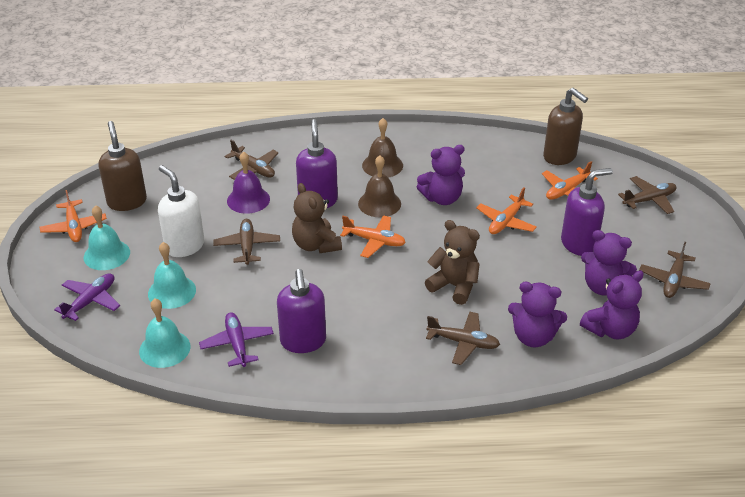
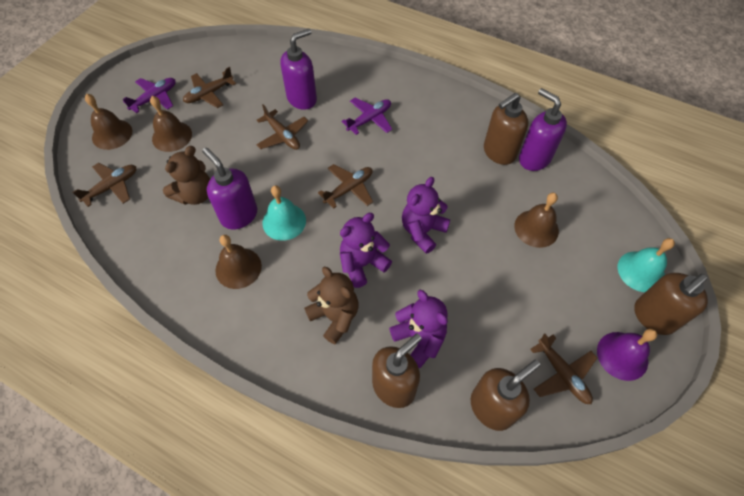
brown bell: 2 -> 4
brown soap dispenser: 2 -> 4
orange plane: 4 -> 0
purple teddy bear: 4 -> 3
turquoise bell: 3 -> 2
white soap dispenser: 1 -> 0

